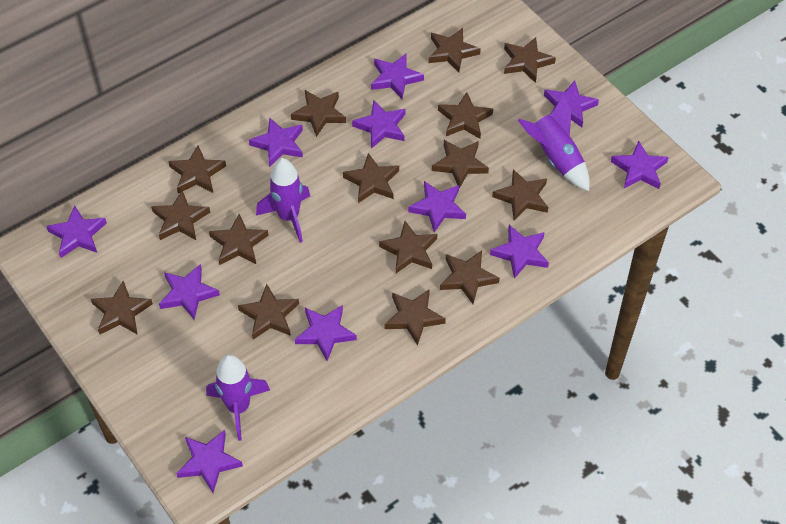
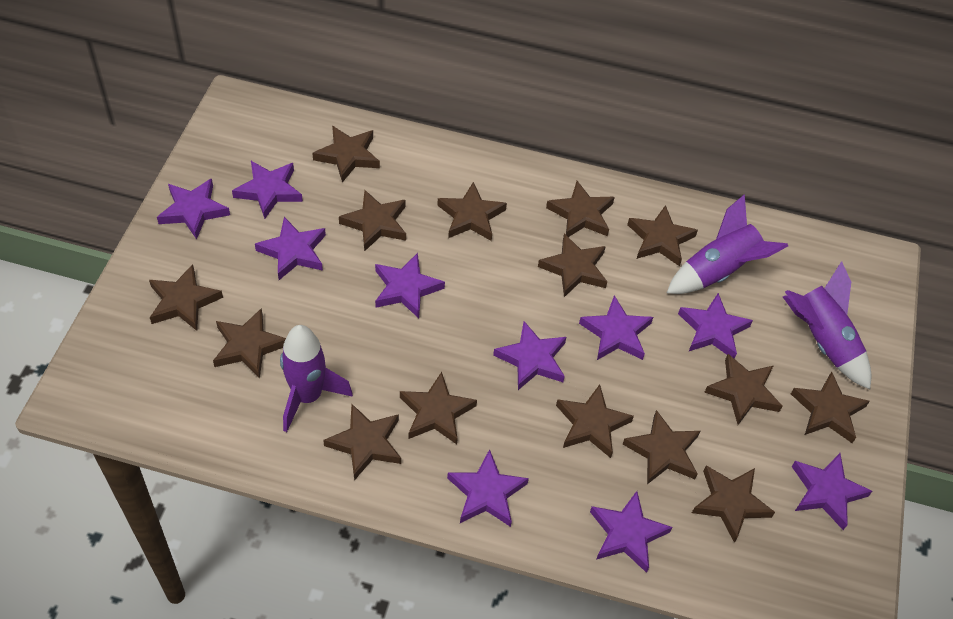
purple star: 11 -> 10

